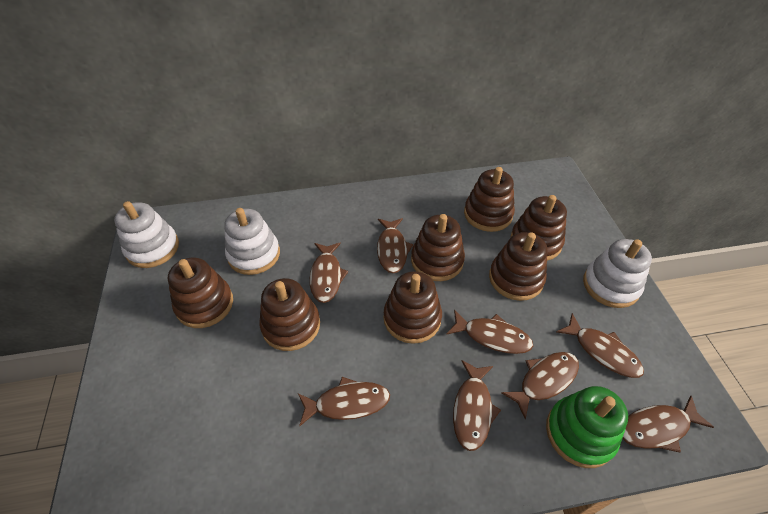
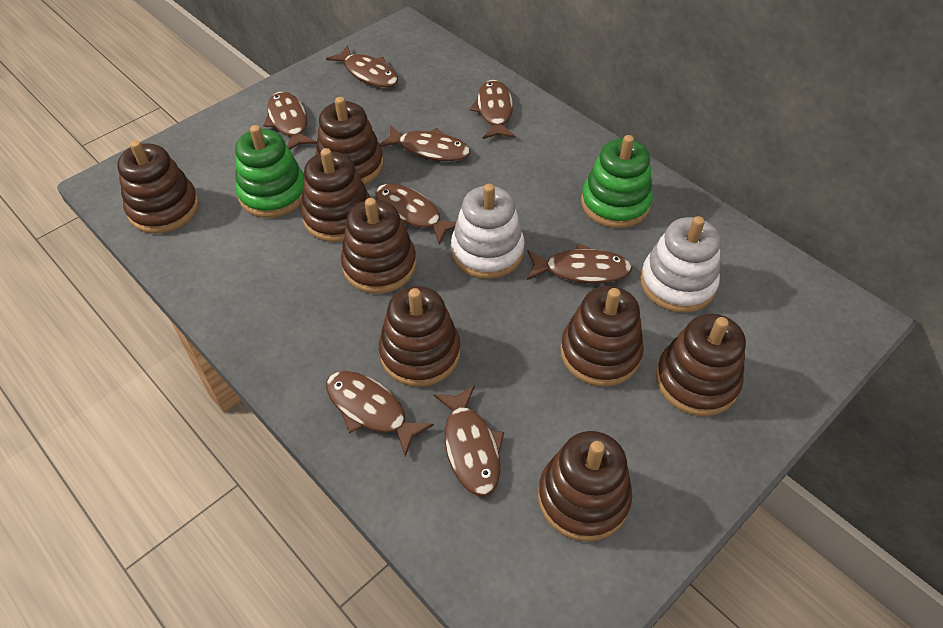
brown stacking toy: 7 -> 8
green stacking toy: 1 -> 2
white stacking toy: 3 -> 2

